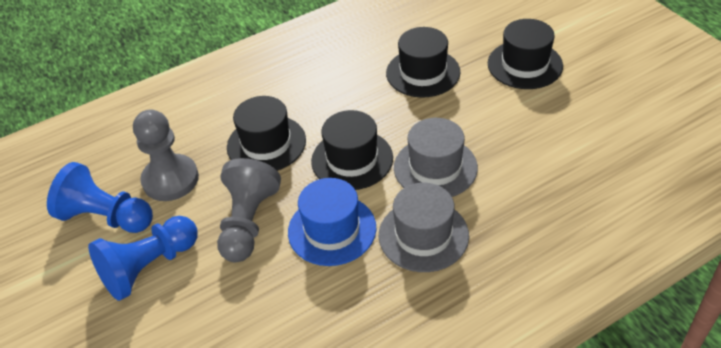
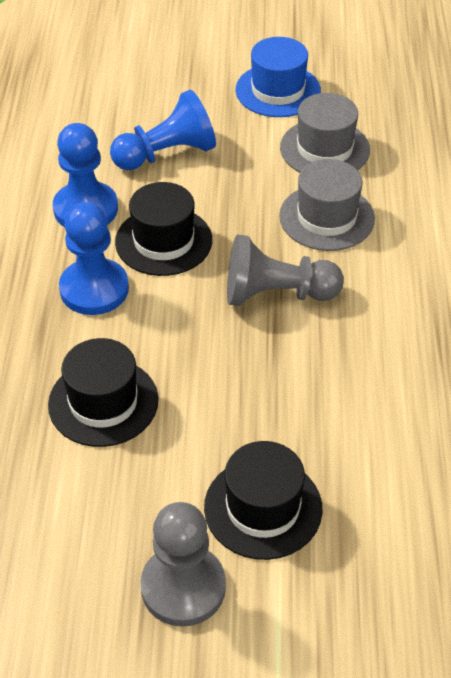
black hat: 4 -> 3
blue pawn: 2 -> 3

